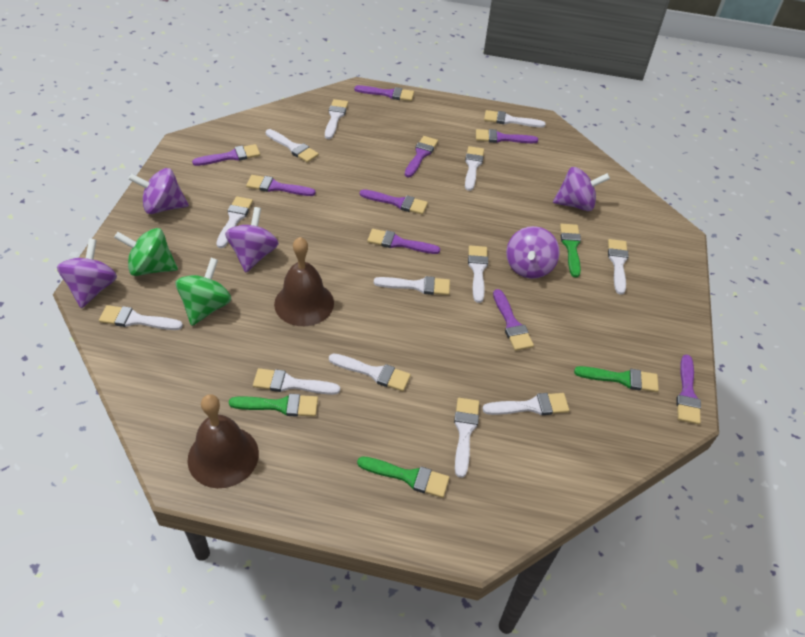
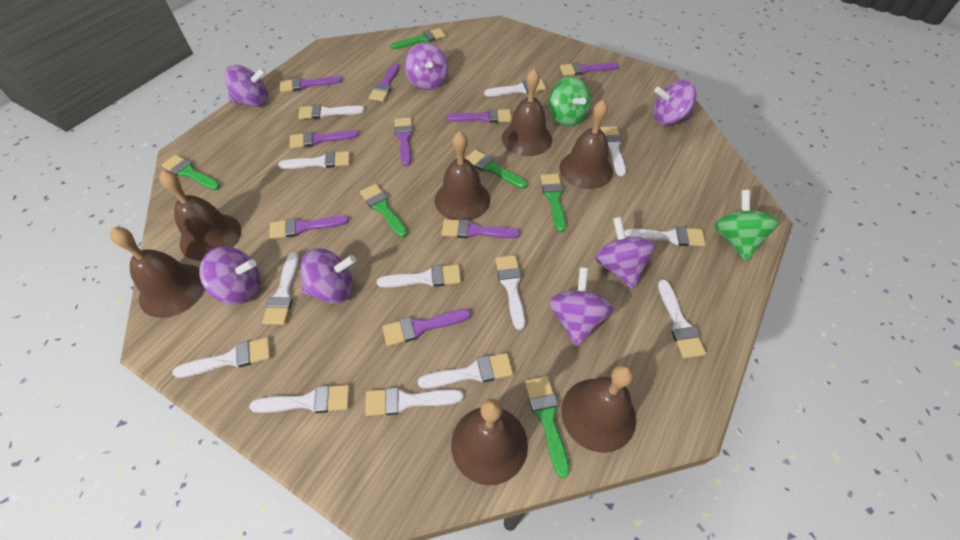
brown bell: 2 -> 7
green brush: 4 -> 6
purple spinning top: 5 -> 7

